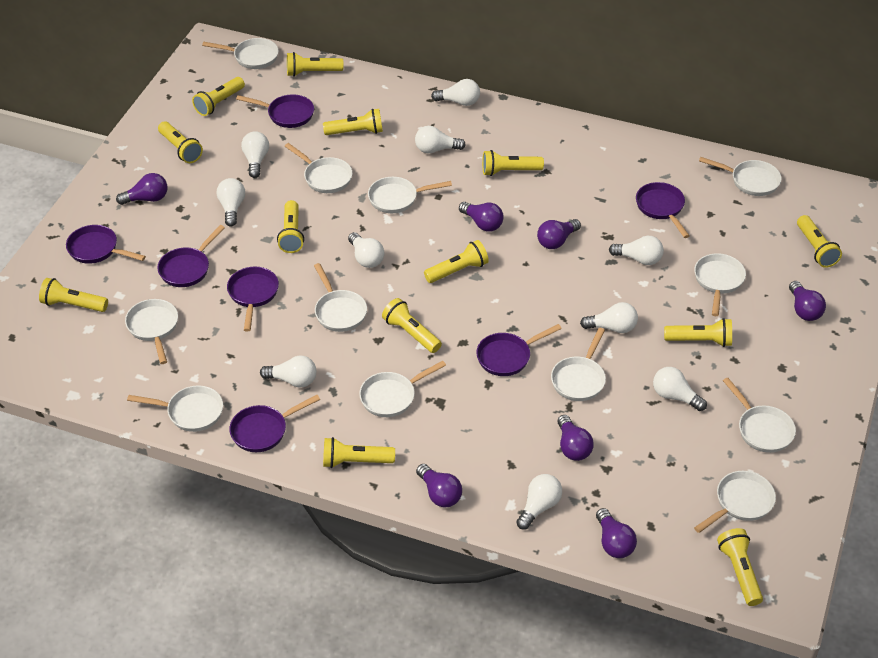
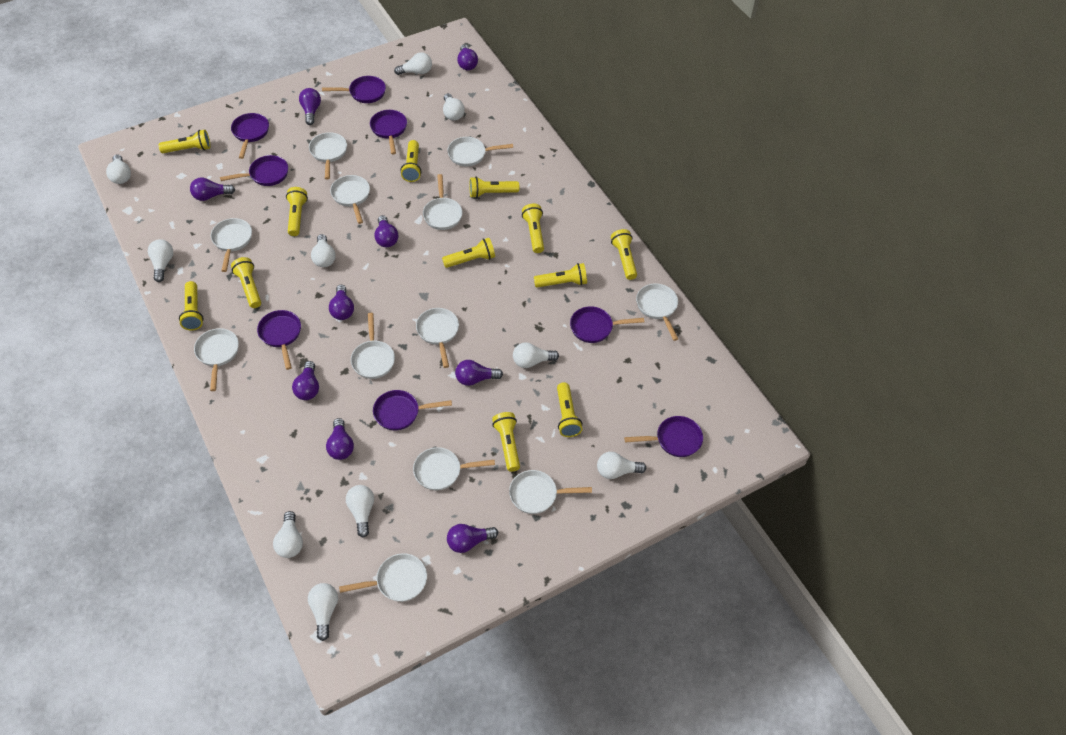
purple light bulb: 7 -> 9
purple pan: 7 -> 8
yellow flashlight: 13 -> 12

